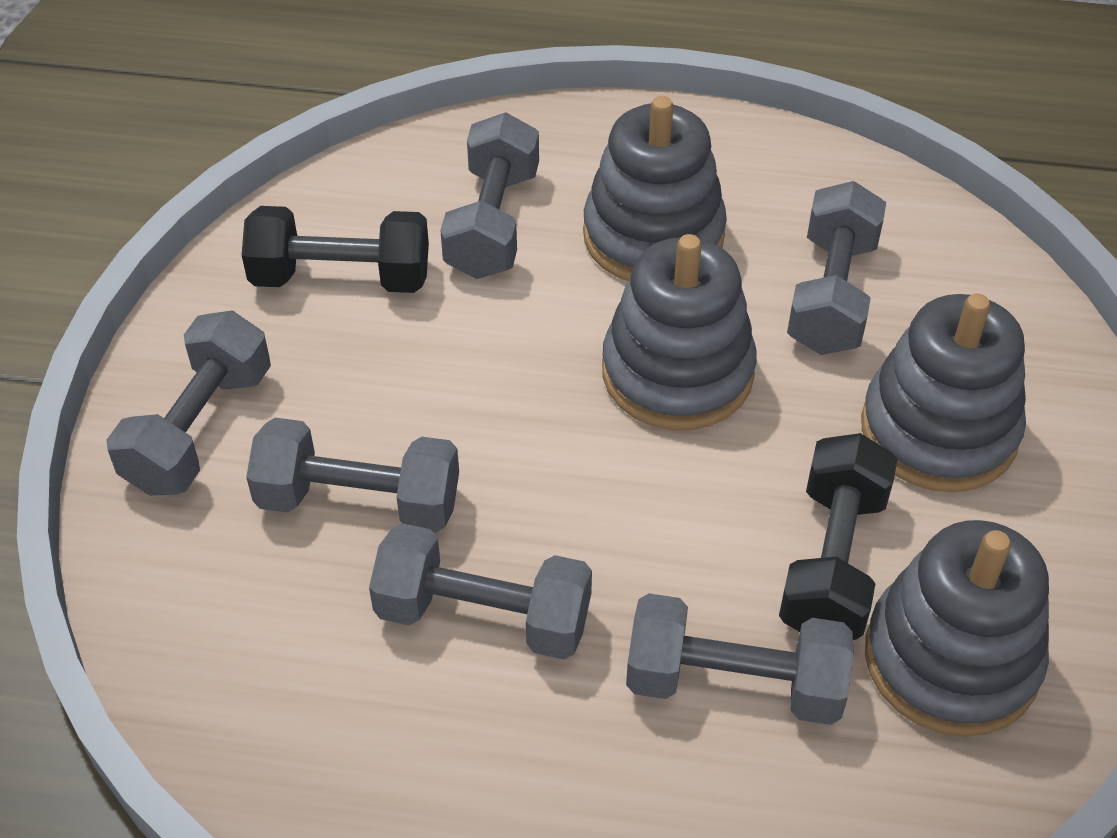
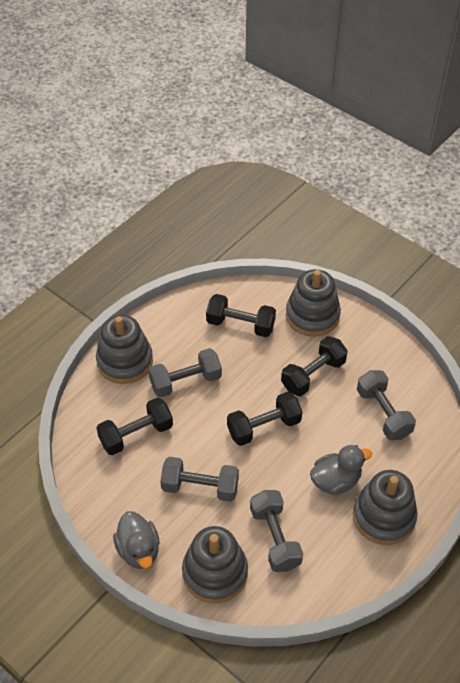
black dumbbell: 2 -> 4
grey duck: 0 -> 2
grey dumbbell: 6 -> 4

